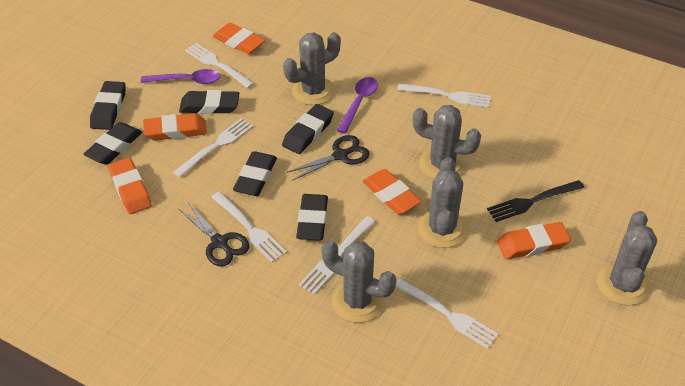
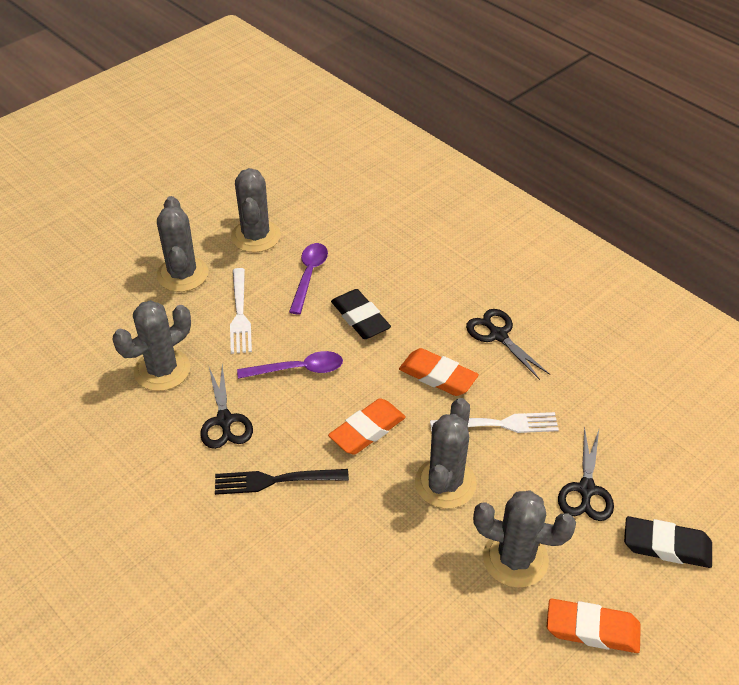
black eraser: 6 -> 2
black scissors: 2 -> 3
orange eraser: 5 -> 3
white fork: 6 -> 2

